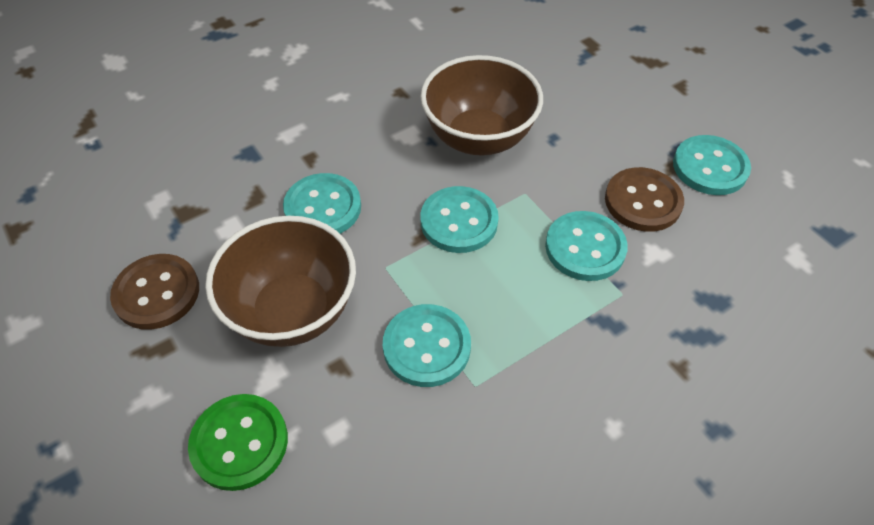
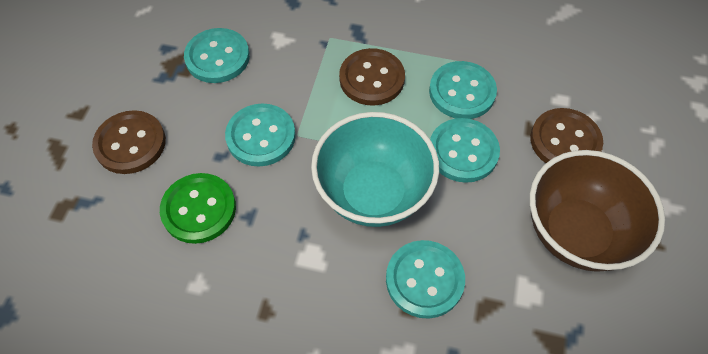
brown bowl: 2 -> 1
brown button: 2 -> 3
turquoise bowl: 0 -> 1

